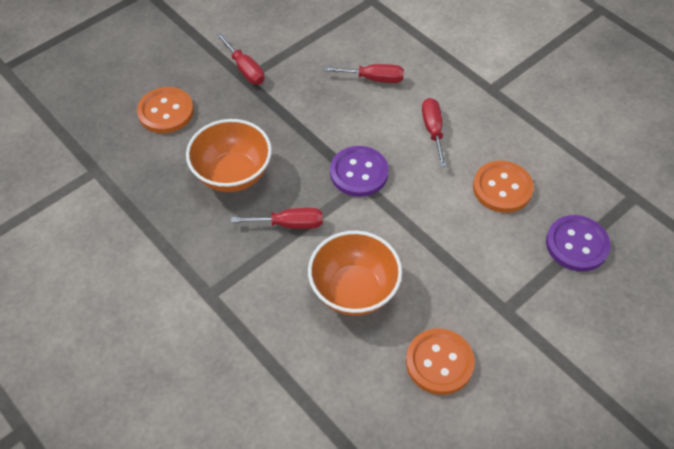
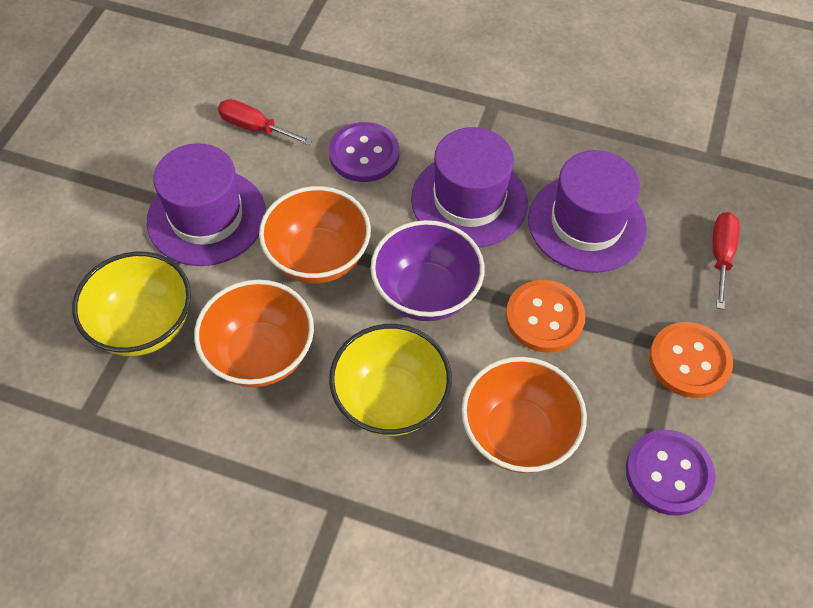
orange bowl: 2 -> 3
orange button: 3 -> 2
purple bowl: 0 -> 1
purple hat: 0 -> 3
red screwdriver: 4 -> 2
yellow bowl: 0 -> 2

